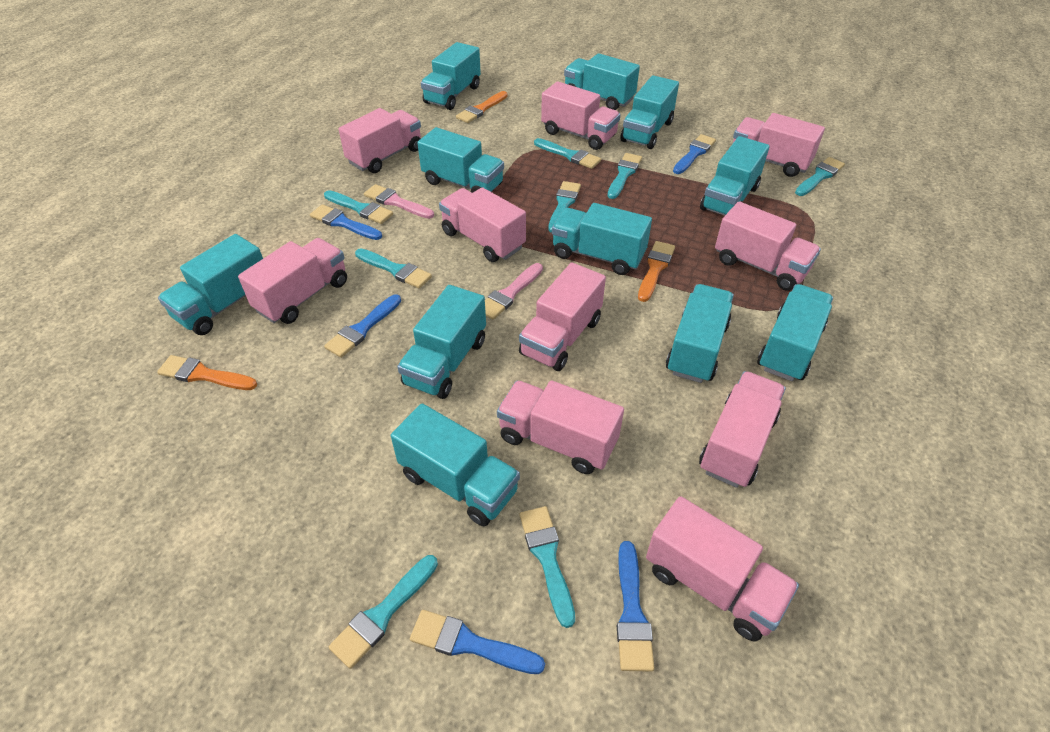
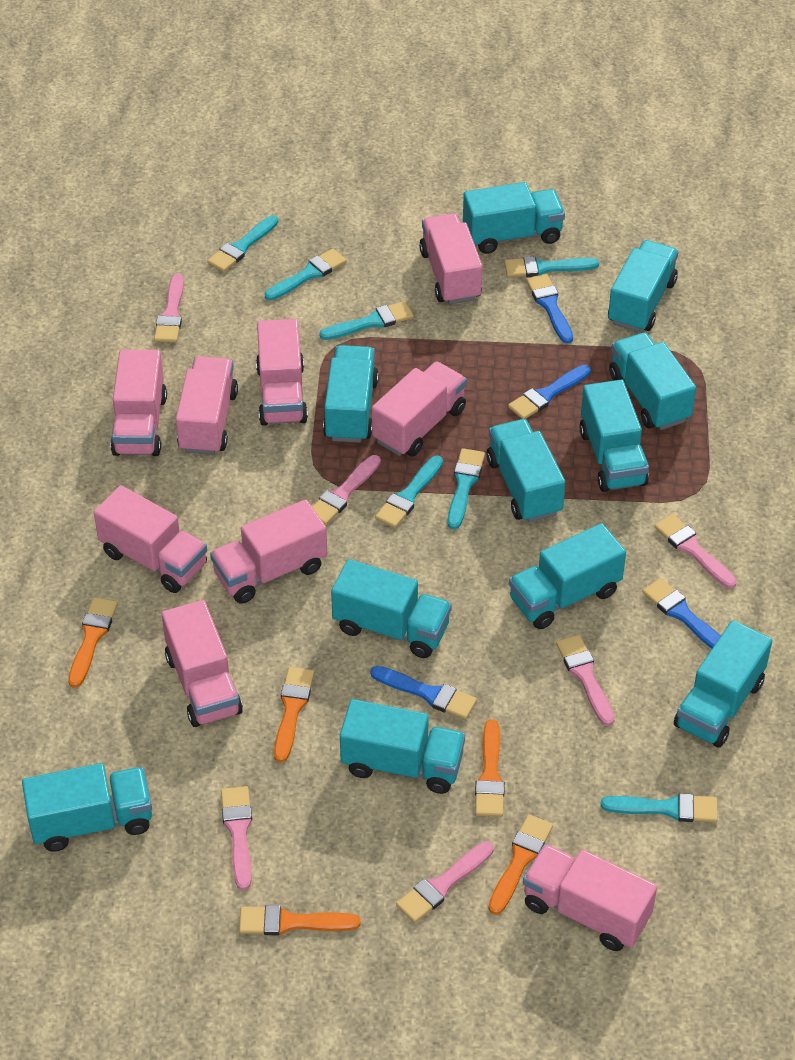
blue brush: 5 -> 4
orange brush: 3 -> 5
pink brush: 2 -> 6
pink truck: 10 -> 9
turquoise brush: 8 -> 7

